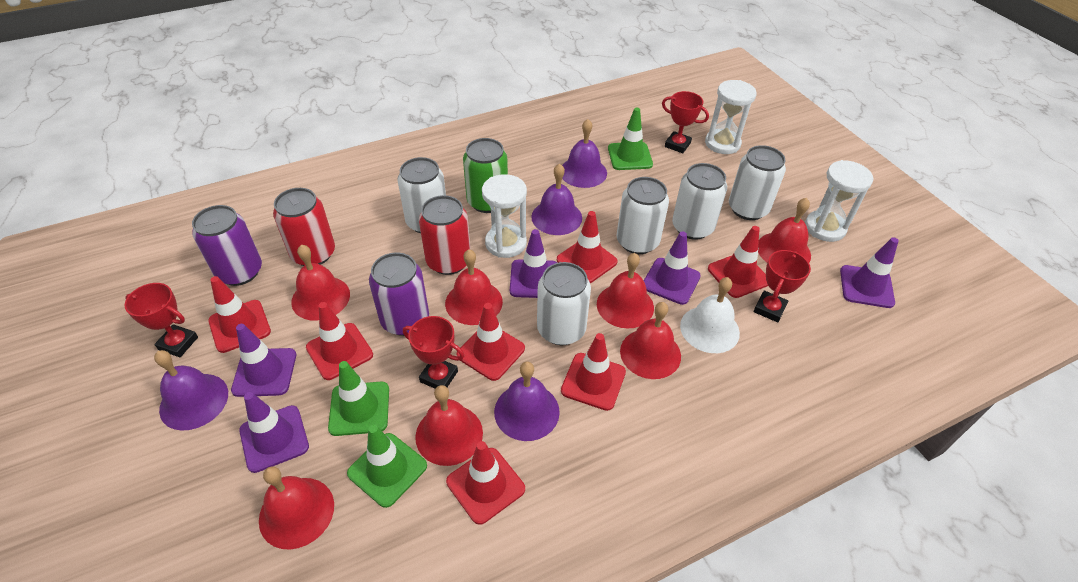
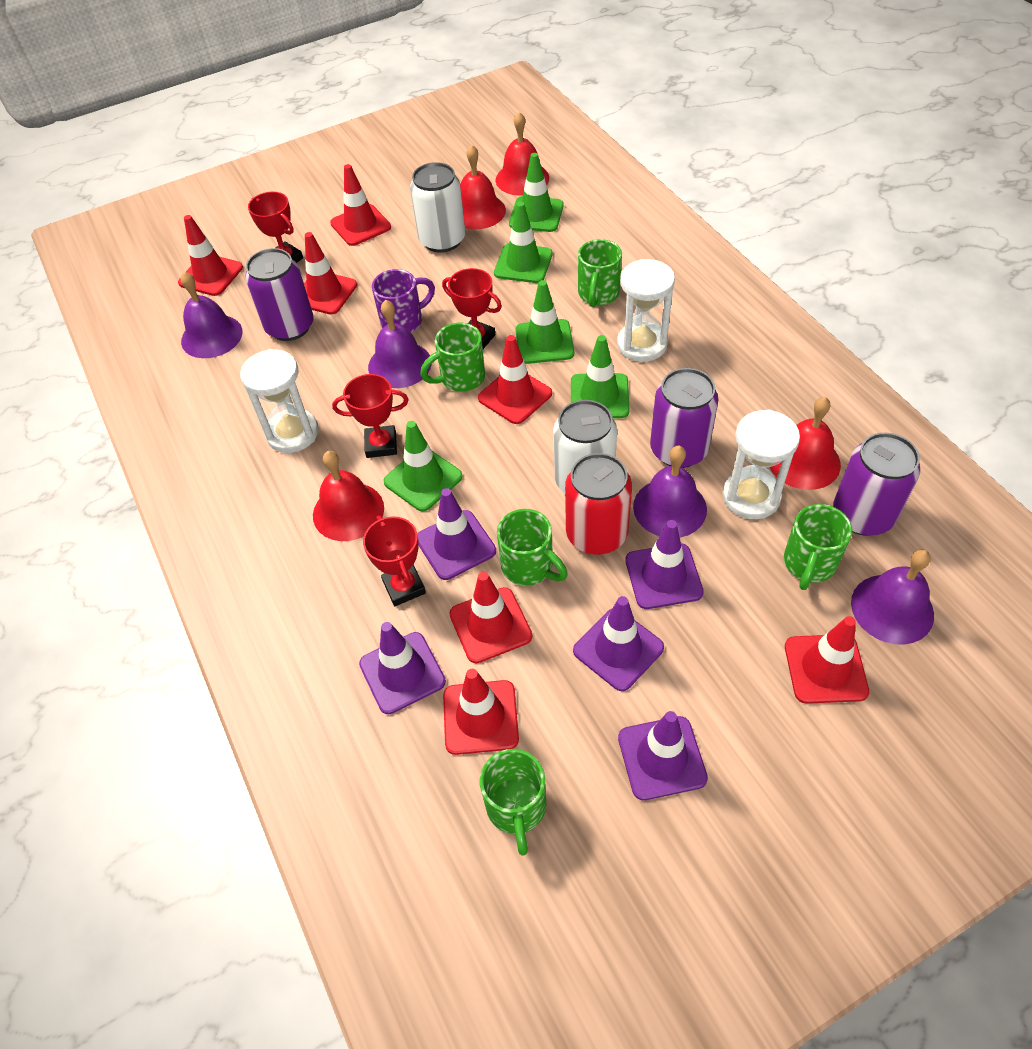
green can: 1 -> 0
green mug: 0 -> 5
green traffic cone: 3 -> 5
purple can: 2 -> 3
purple mug: 0 -> 1
red bell: 7 -> 4
red can: 2 -> 1
white bell: 1 -> 0
white can: 5 -> 2

